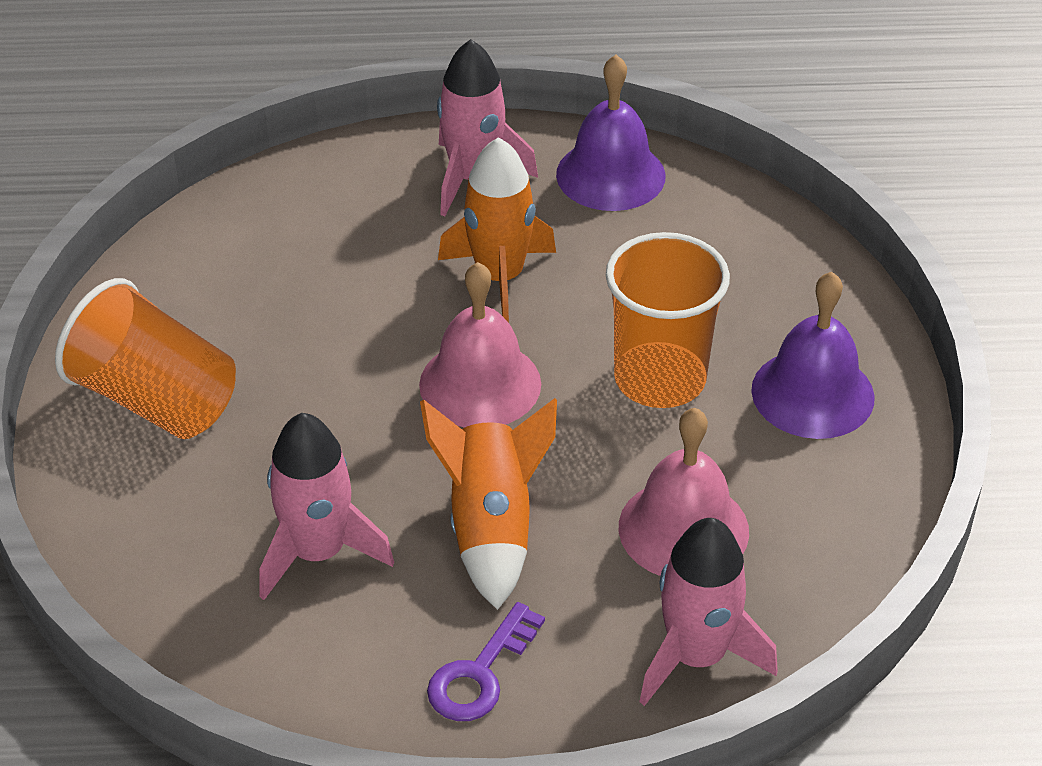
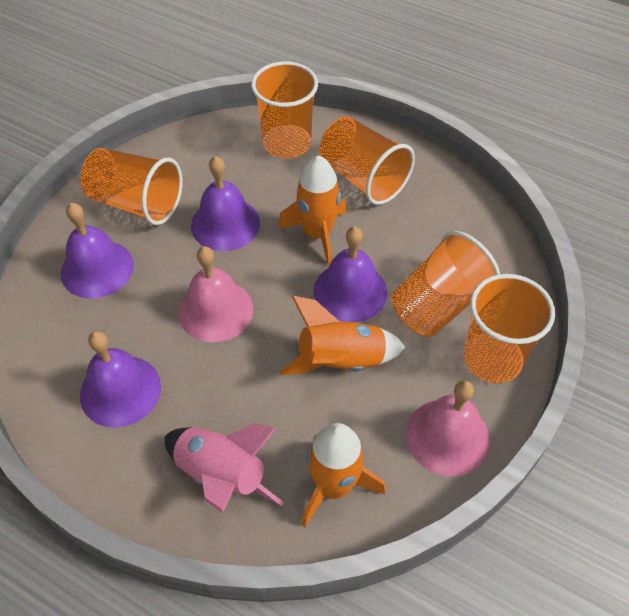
orange cup: 2 -> 5
orange rocket: 2 -> 3
pink rocket: 3 -> 1
purple bell: 2 -> 4
purple key: 1 -> 0

